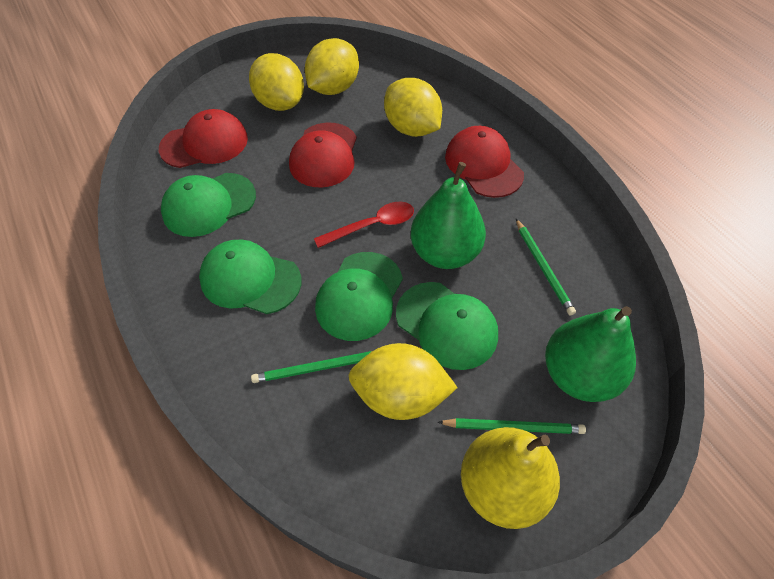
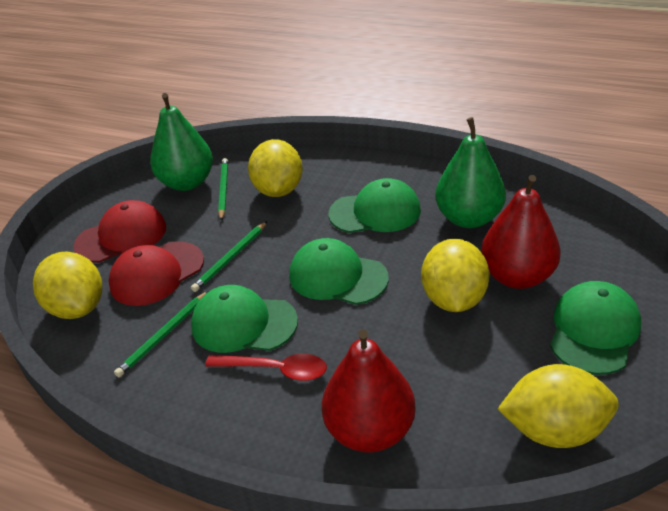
red cap: 3 -> 2
red pear: 0 -> 2
yellow pear: 1 -> 0

